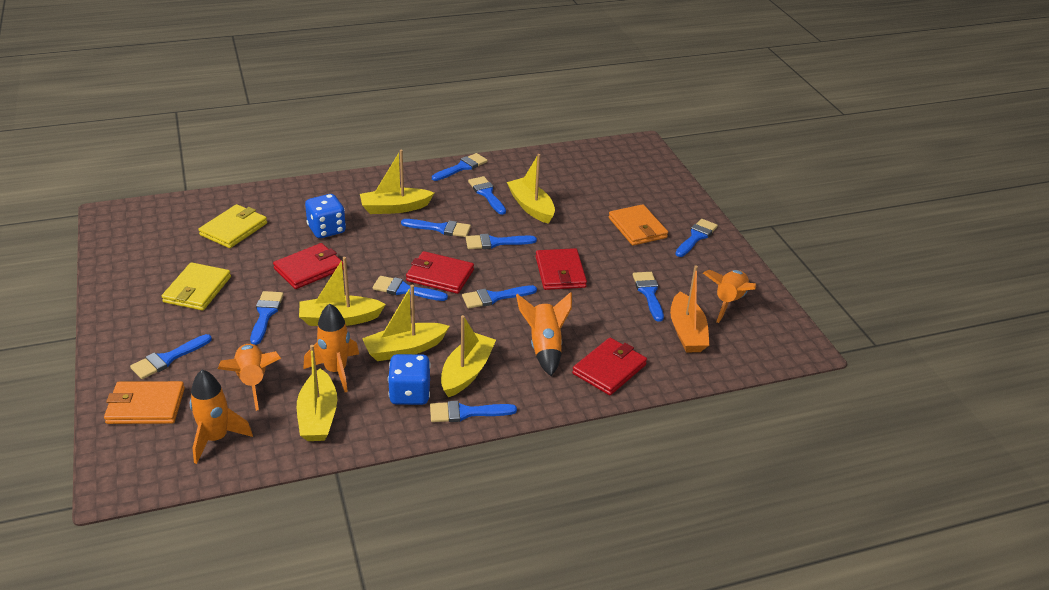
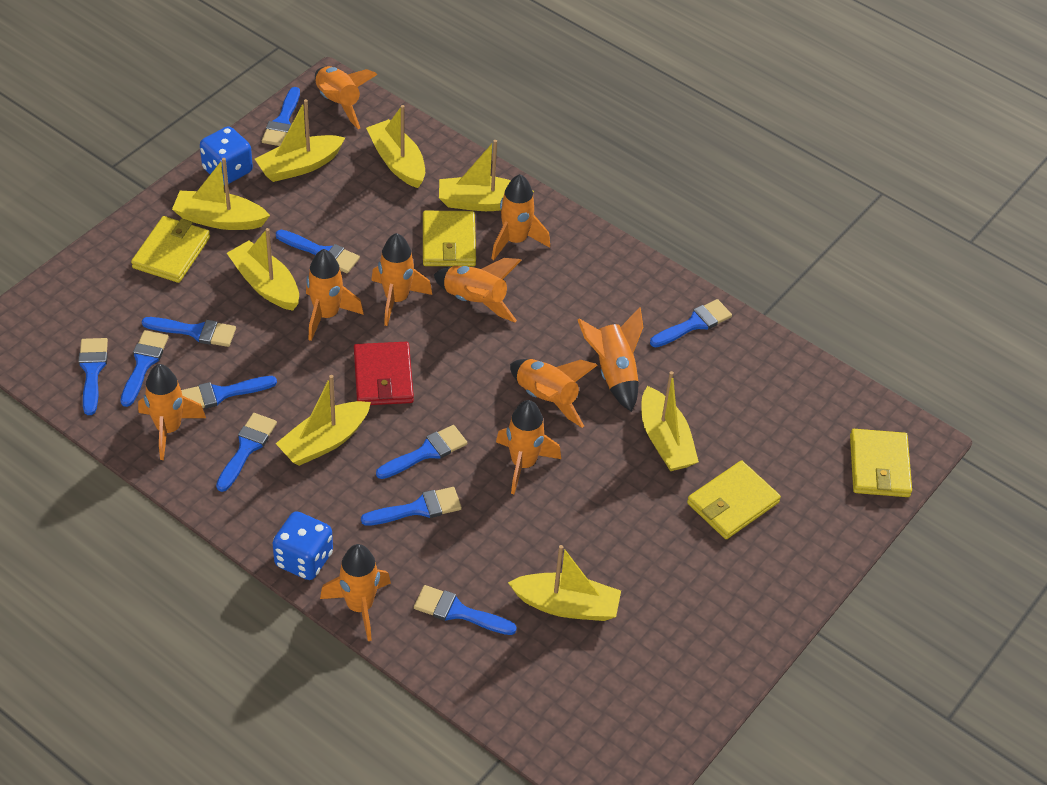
orange boat: 1 -> 0
orange rocket: 5 -> 10
orange wallet: 2 -> 0
red wallet: 4 -> 1
yellow boat: 6 -> 8
yellow wallet: 2 -> 4

